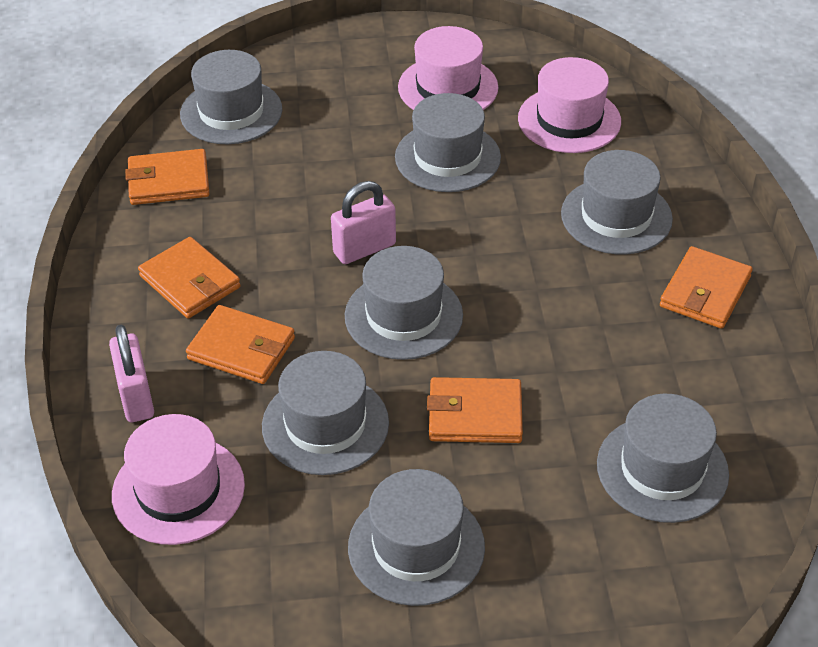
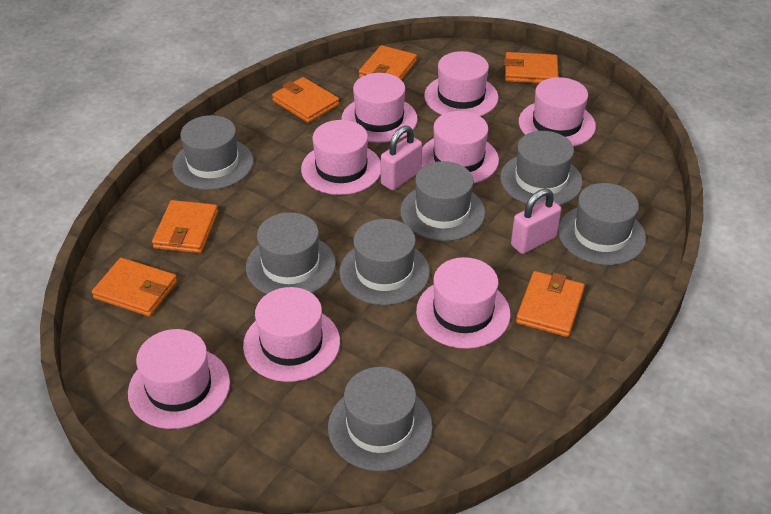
orange wallet: 5 -> 6
pink hat: 3 -> 8

